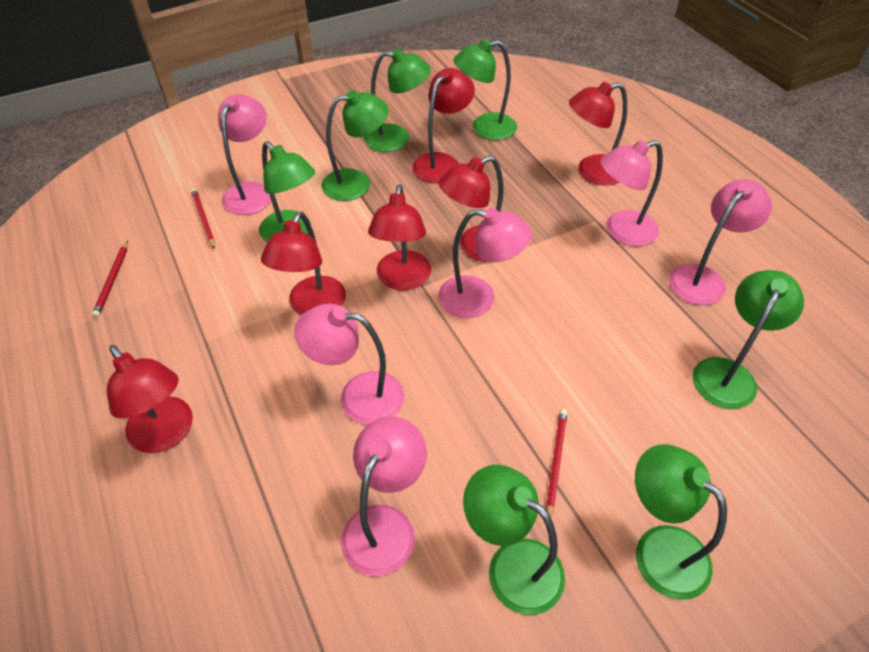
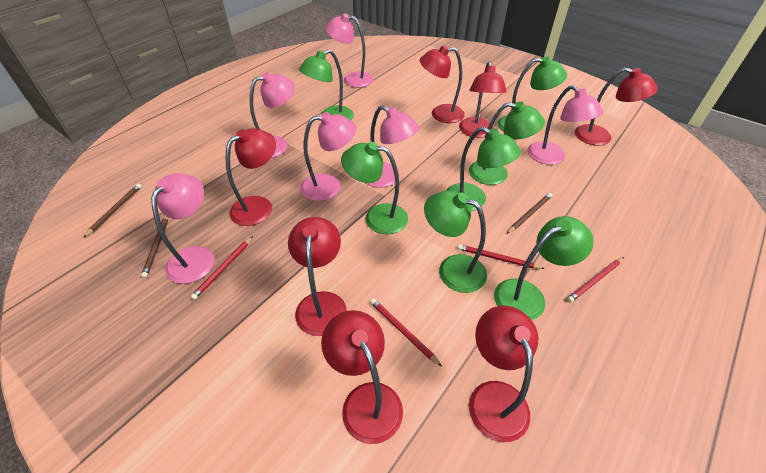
brown pencil: 0 -> 3
red lamp: 6 -> 7
red pencil: 3 -> 4

